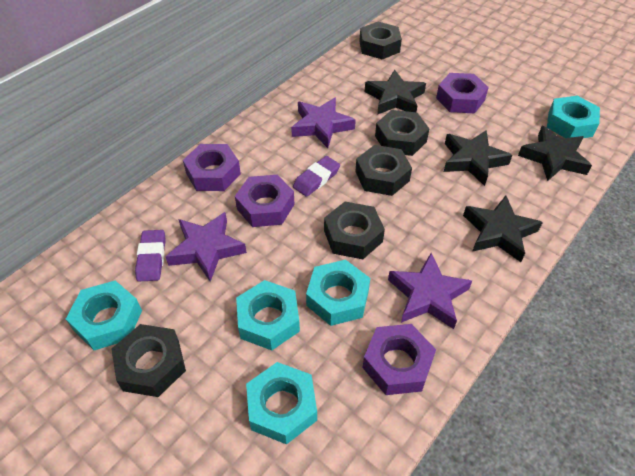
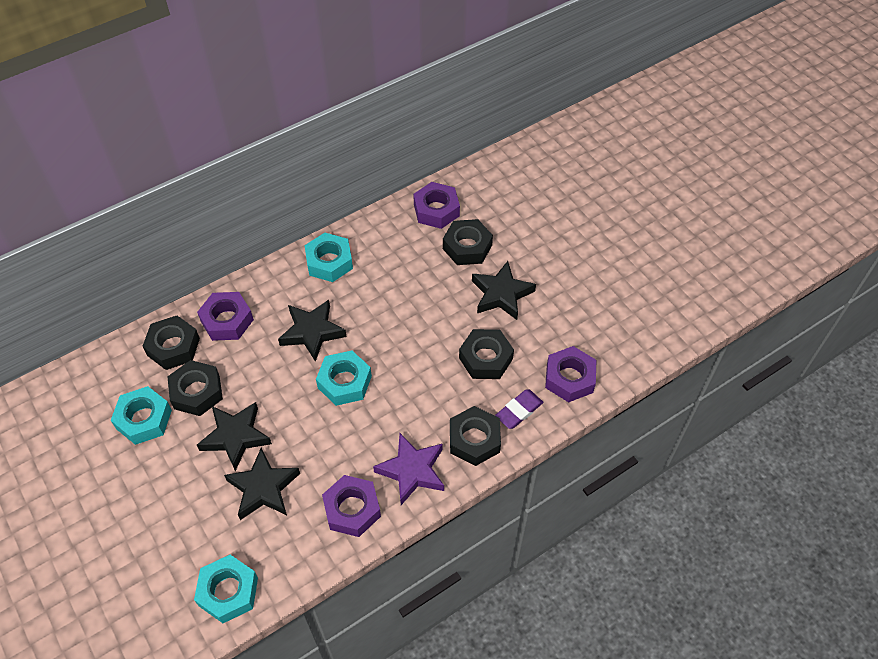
purple eraser: 2 -> 1
purple star: 3 -> 1
turquoise nut: 5 -> 4

